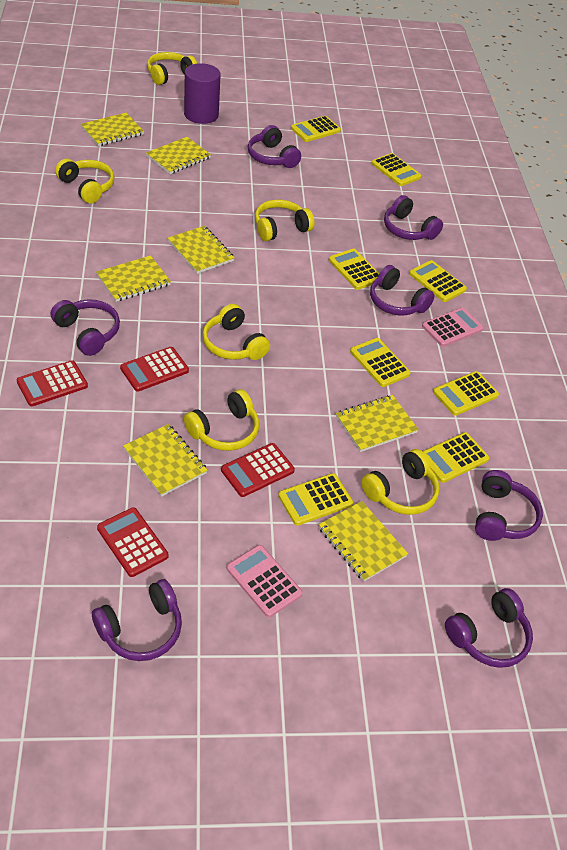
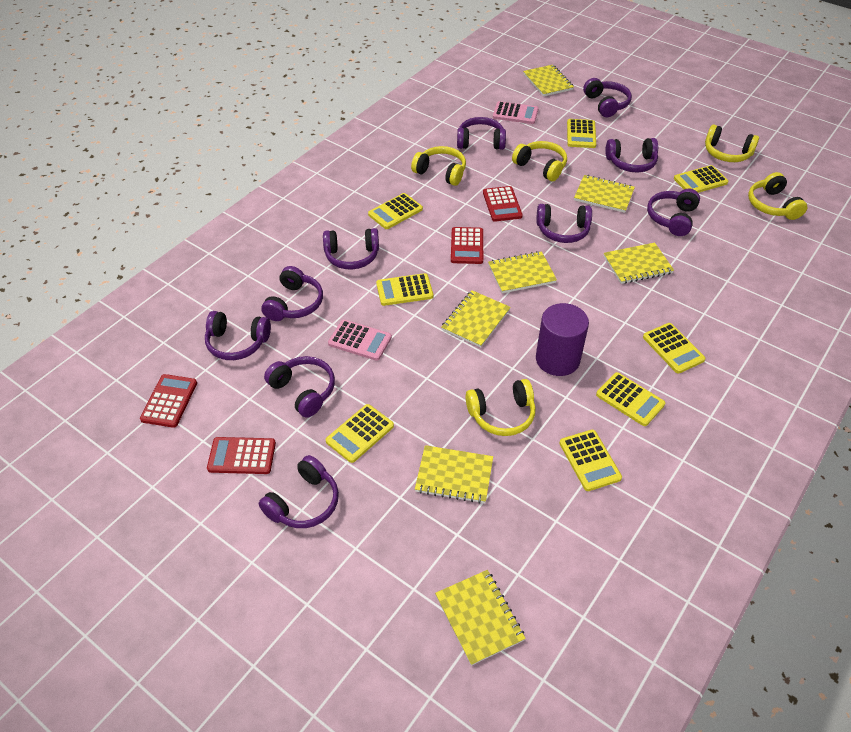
purple headphones: 7 -> 10
yellow headphones: 6 -> 5

